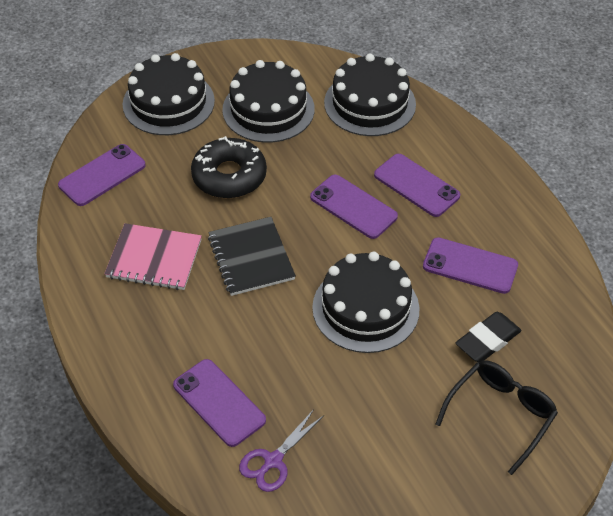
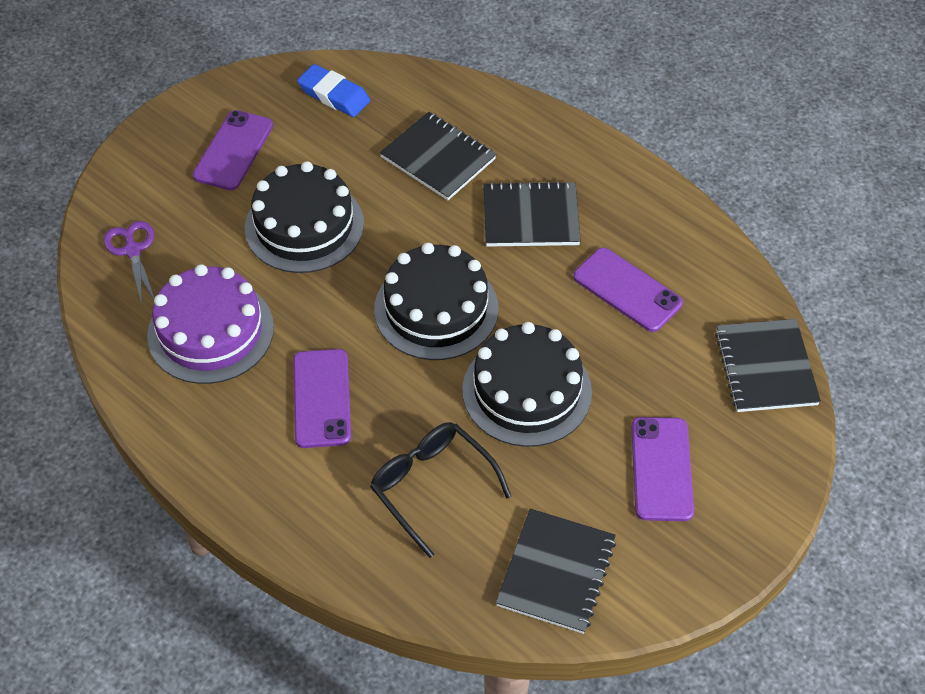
black cake: 4 -> 3
black donut: 1 -> 0
black eraser: 1 -> 0
black notebook: 1 -> 4
blue eraser: 0 -> 1
pink notebook: 1 -> 0
purple cake: 0 -> 1
purple phone: 5 -> 4

